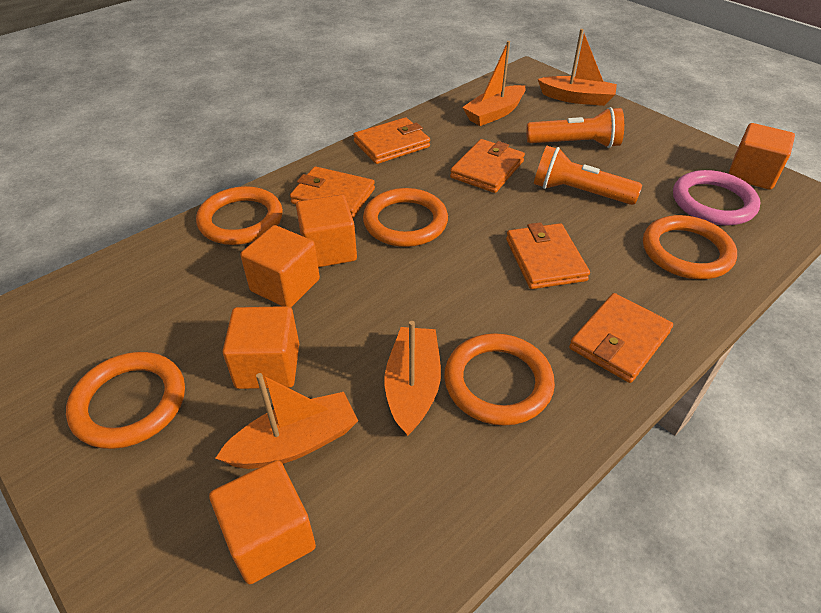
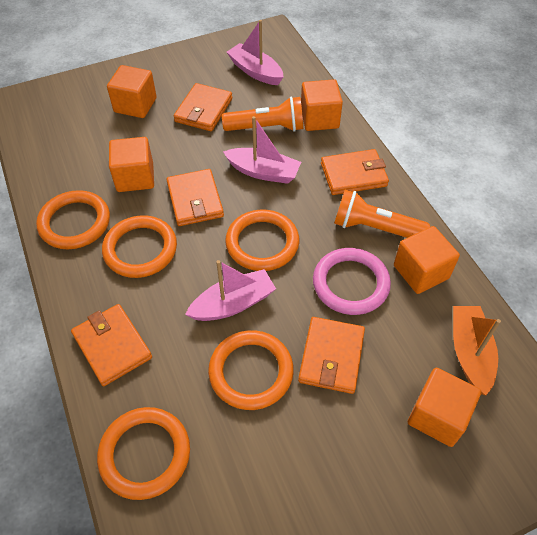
orange boat: 4 -> 1
pink boat: 0 -> 3

